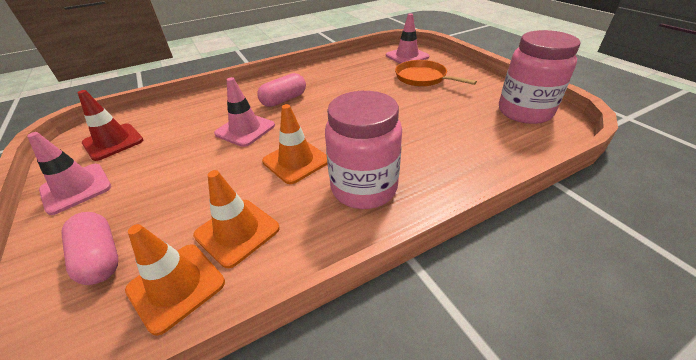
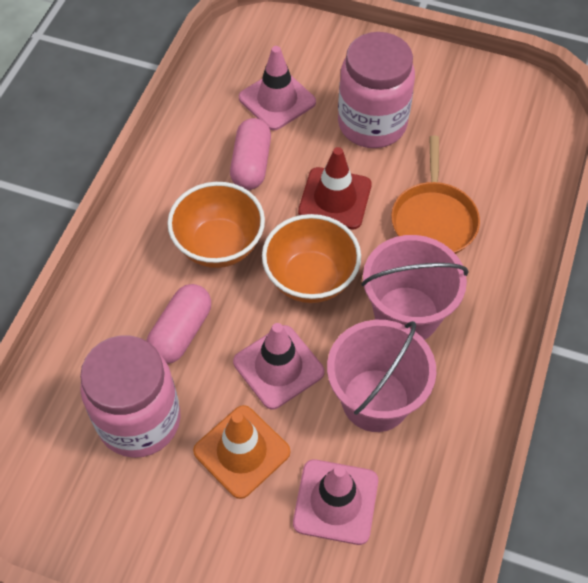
orange bowl: 0 -> 2
orange traffic cone: 3 -> 1
pink bucket: 0 -> 2

